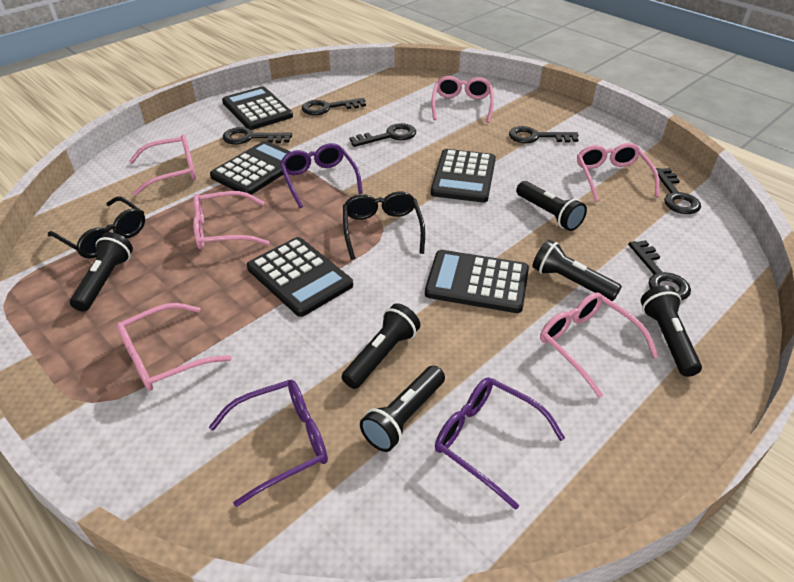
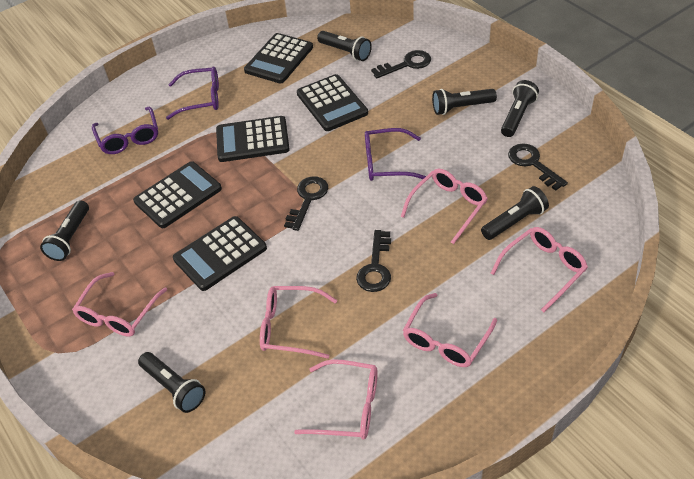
black glasses: 2 -> 0
black key: 6 -> 4

